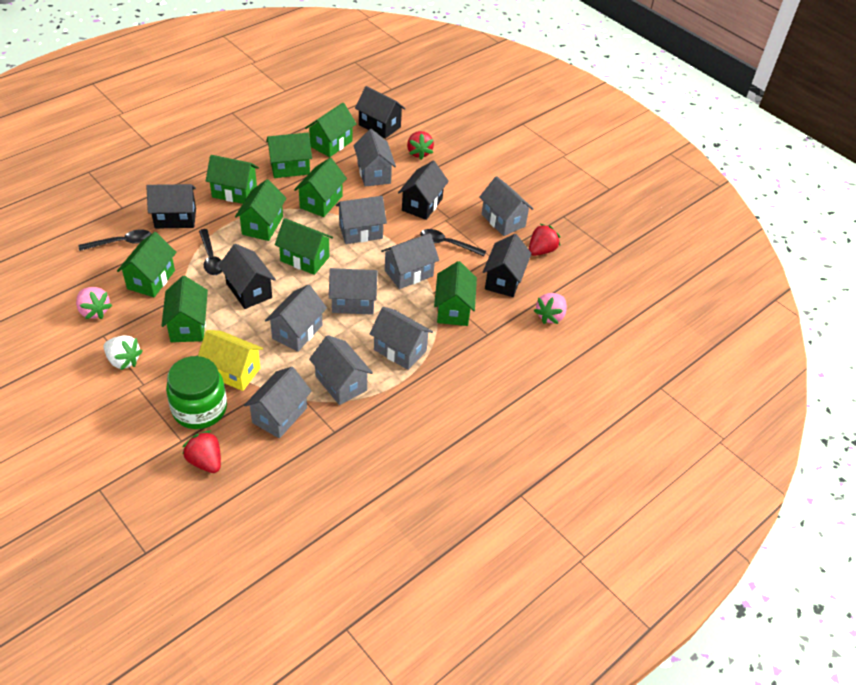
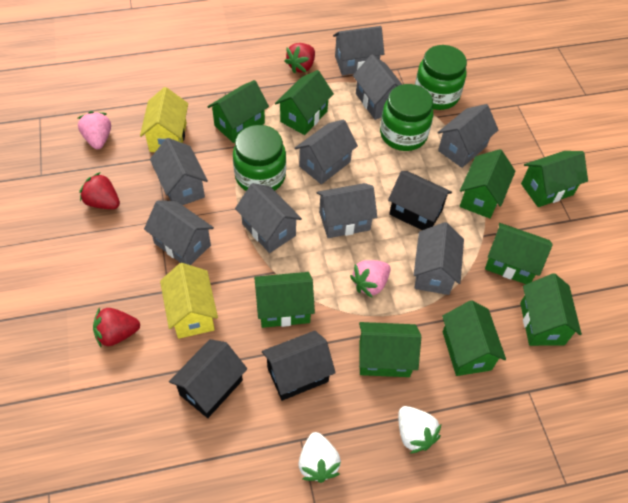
black house: 5 -> 3
black spoon: 3 -> 0
green jar: 1 -> 3
white strawberry: 1 -> 2
yellow house: 1 -> 2

